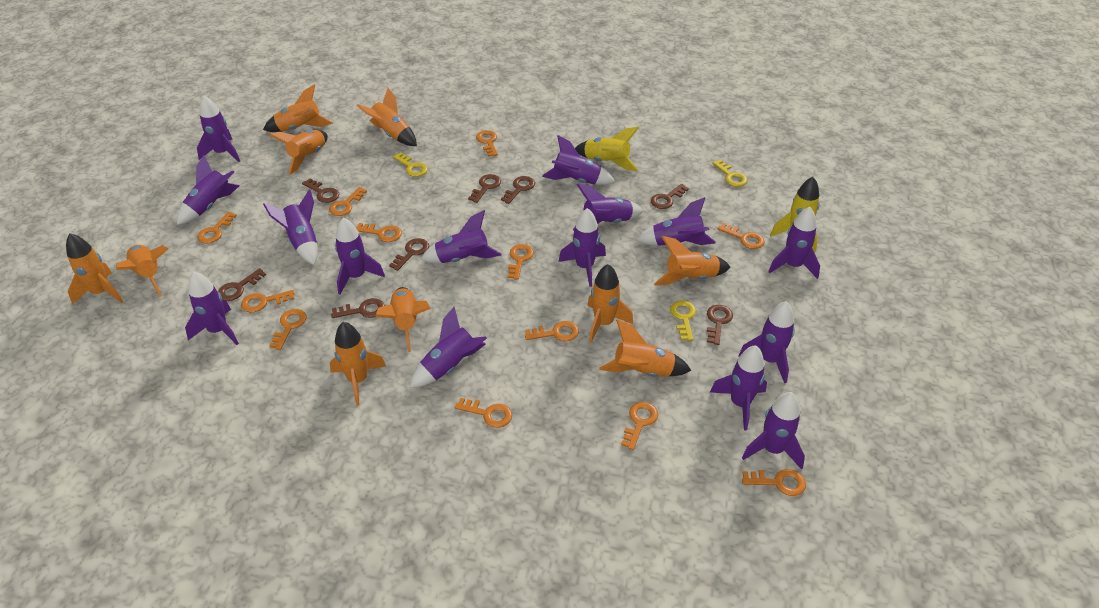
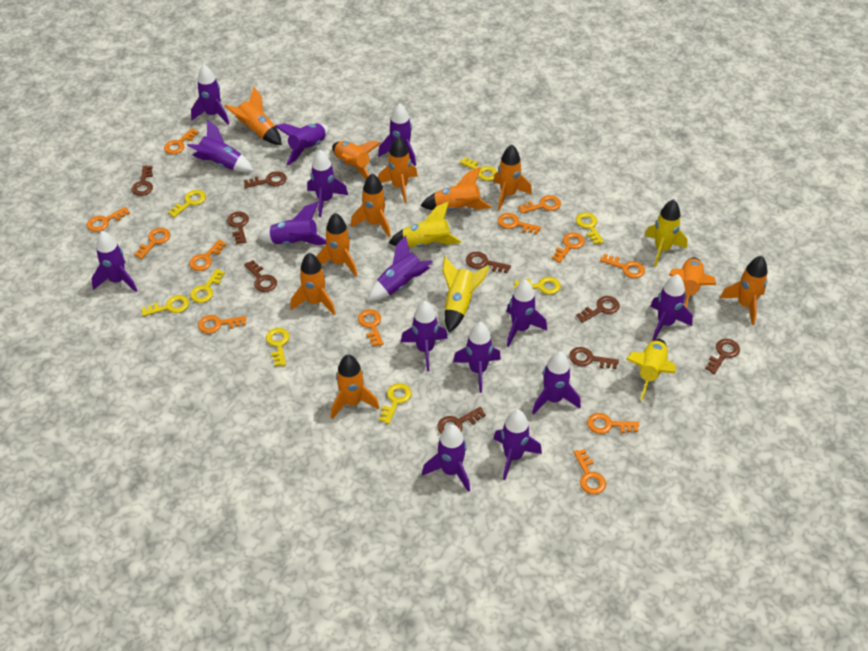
brown key: 8 -> 9
orange rocket: 10 -> 11
yellow key: 3 -> 8
yellow rocket: 2 -> 4

